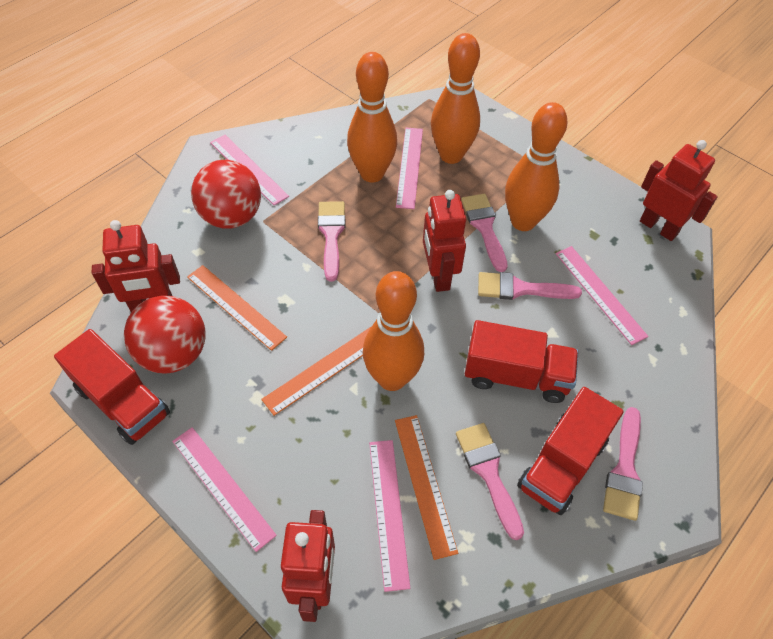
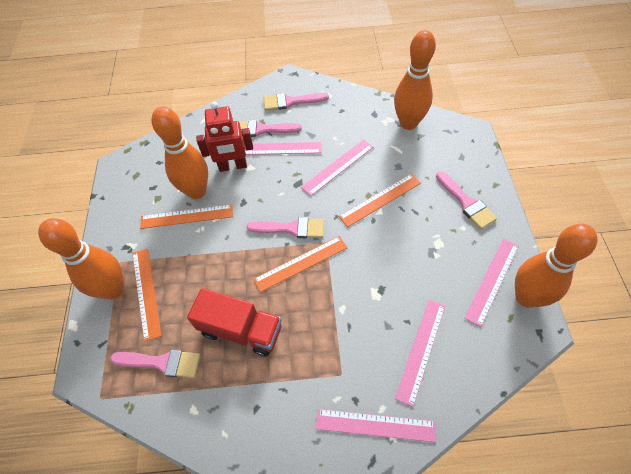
orange ruler: 3 -> 4
red ball: 2 -> 0
red robot: 4 -> 1
red truck: 3 -> 1

